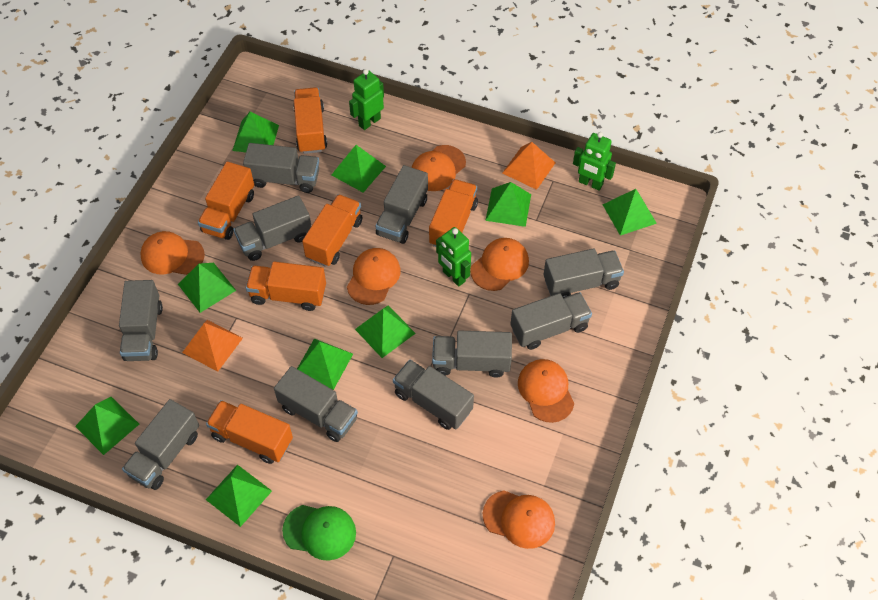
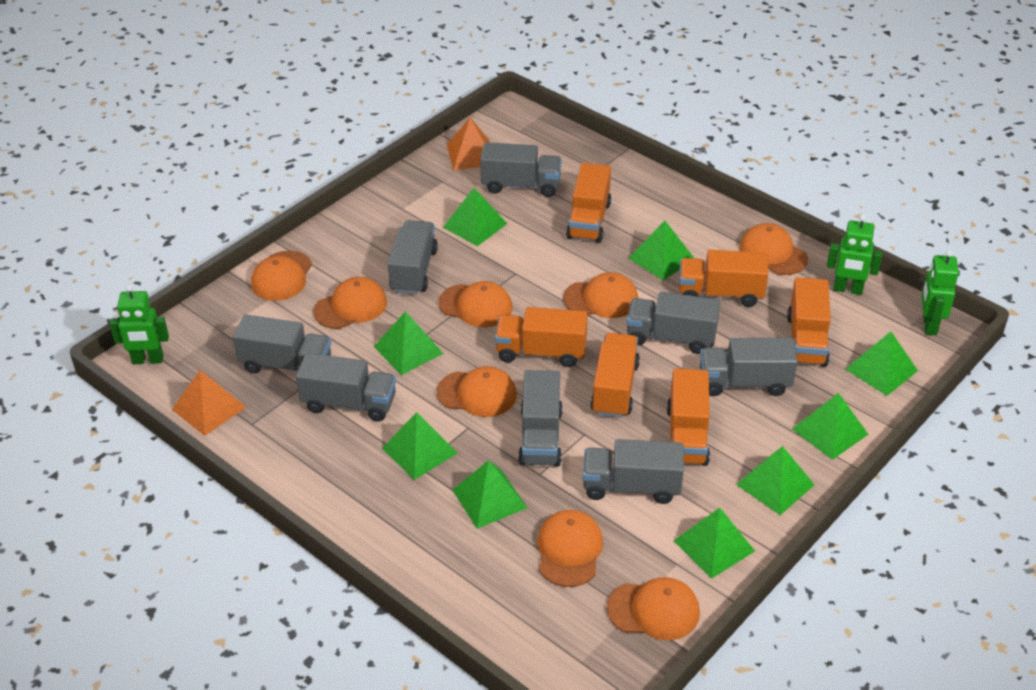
green cap: 1 -> 0
grey truck: 10 -> 8
orange cap: 6 -> 8

